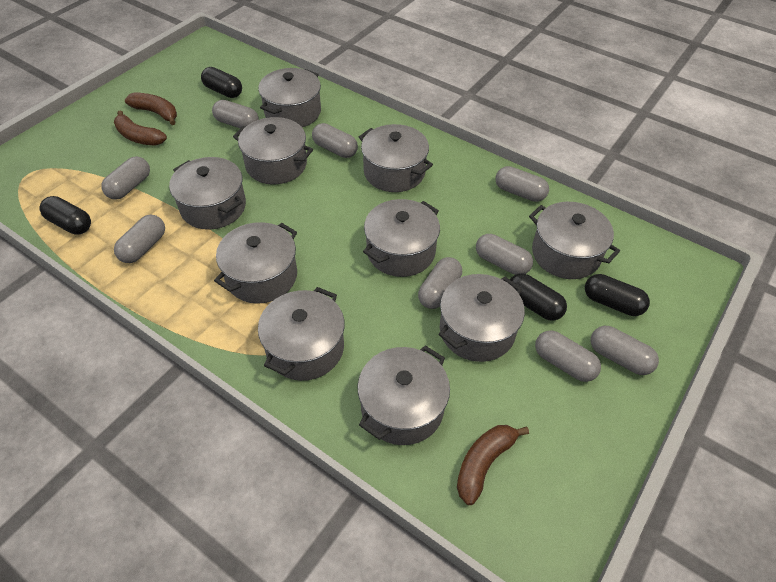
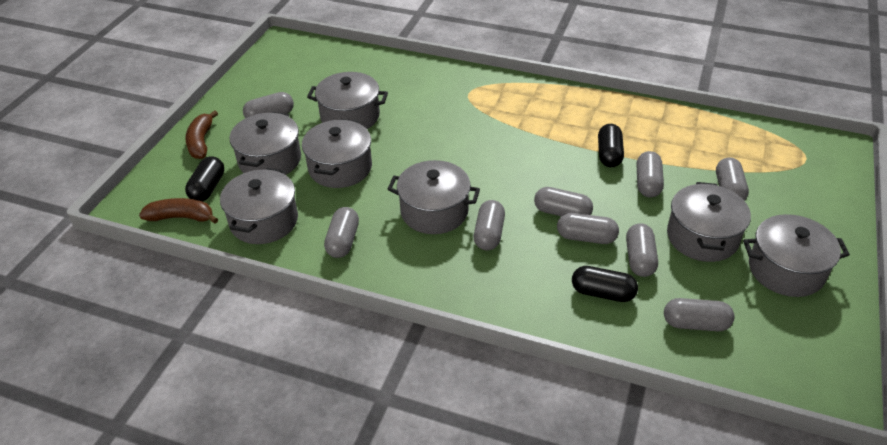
black capsule: 4 -> 3
brown banana: 3 -> 2
grey pot: 10 -> 7

